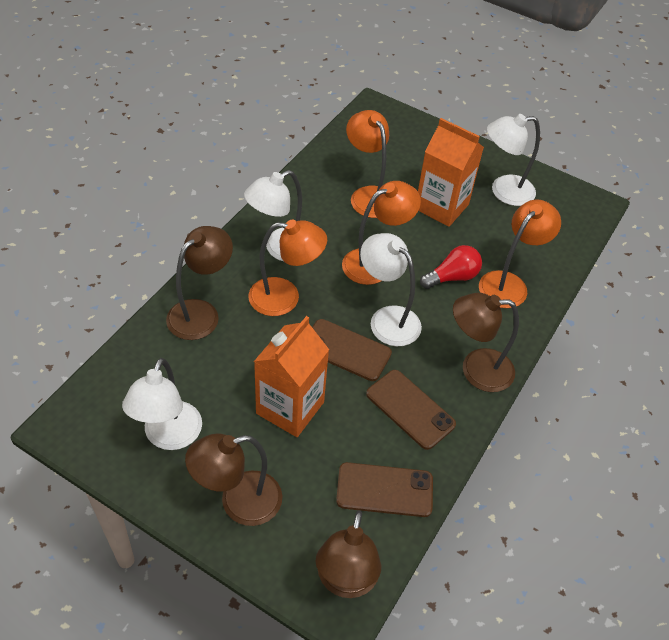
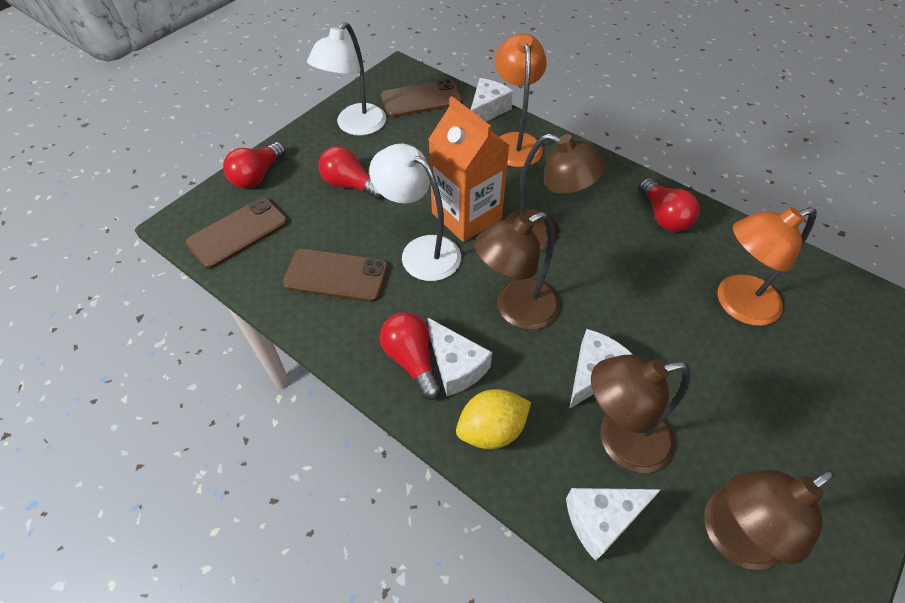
orange carton: 2 -> 1
orange lamp: 4 -> 2
red light bulb: 1 -> 4
white cheese: 0 -> 4
white lamp: 4 -> 2
yellow lemon: 0 -> 1

